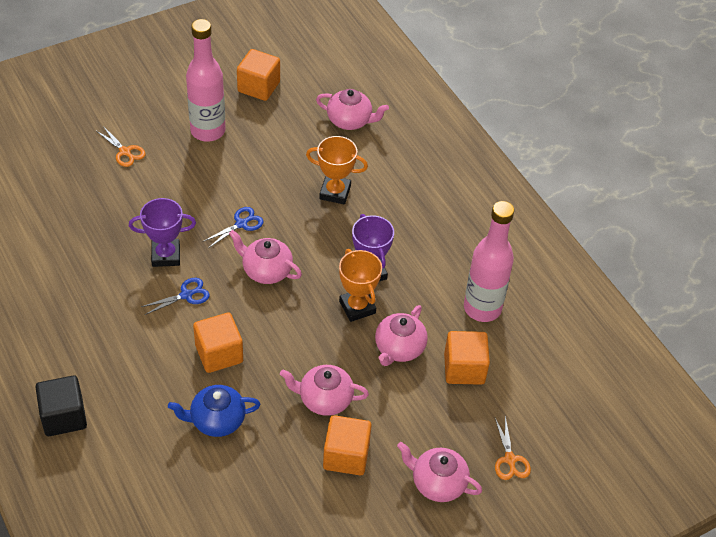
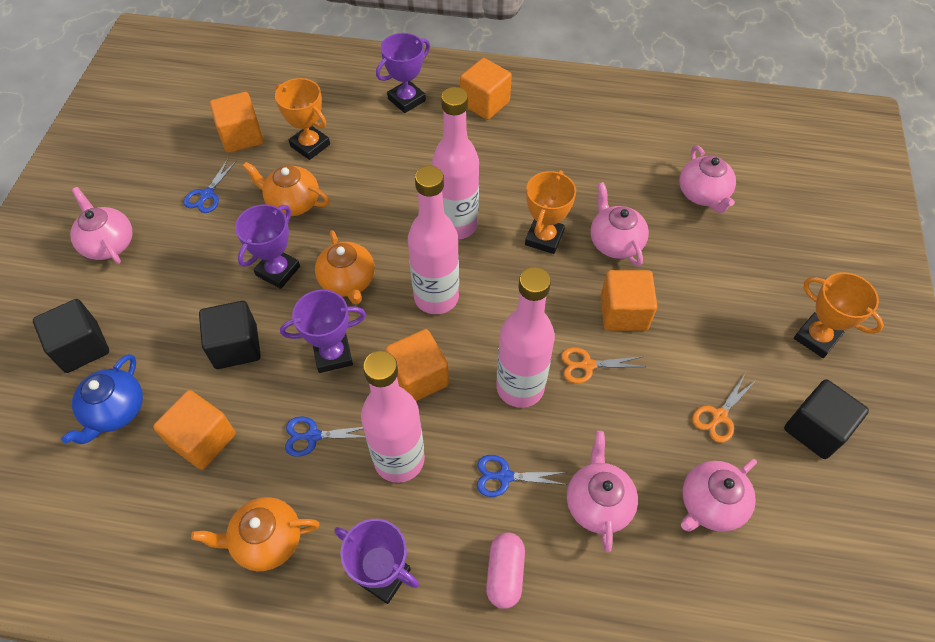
black cube: 1 -> 3
blue scissors: 2 -> 3
orange cube: 4 -> 5
orange teapot: 0 -> 3
orange trophy: 2 -> 3
pink bottle: 2 -> 4
pink capsule: 0 -> 1
purple trophy: 2 -> 4

